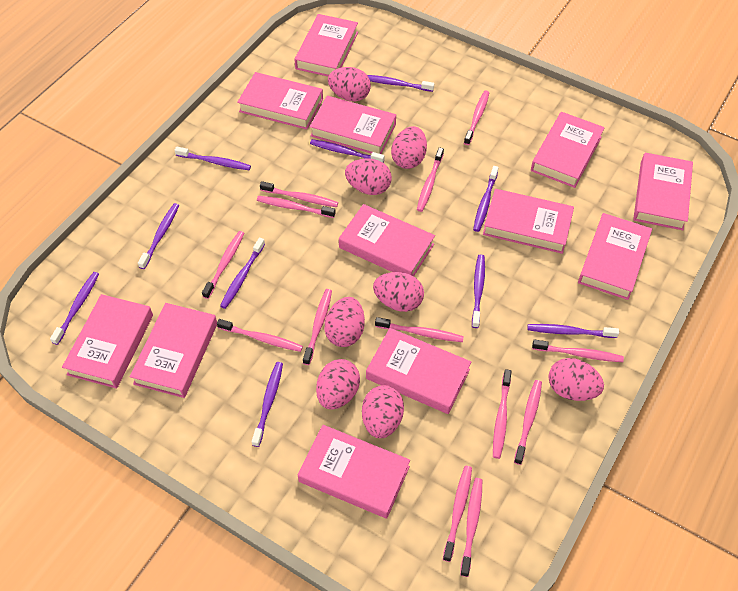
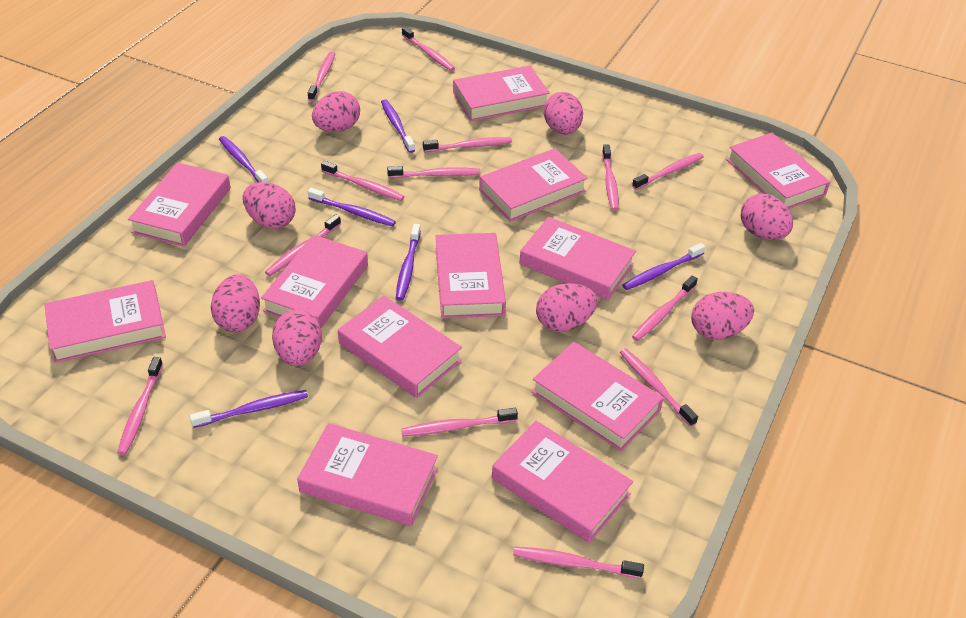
purple toothbrush: 10 -> 6

